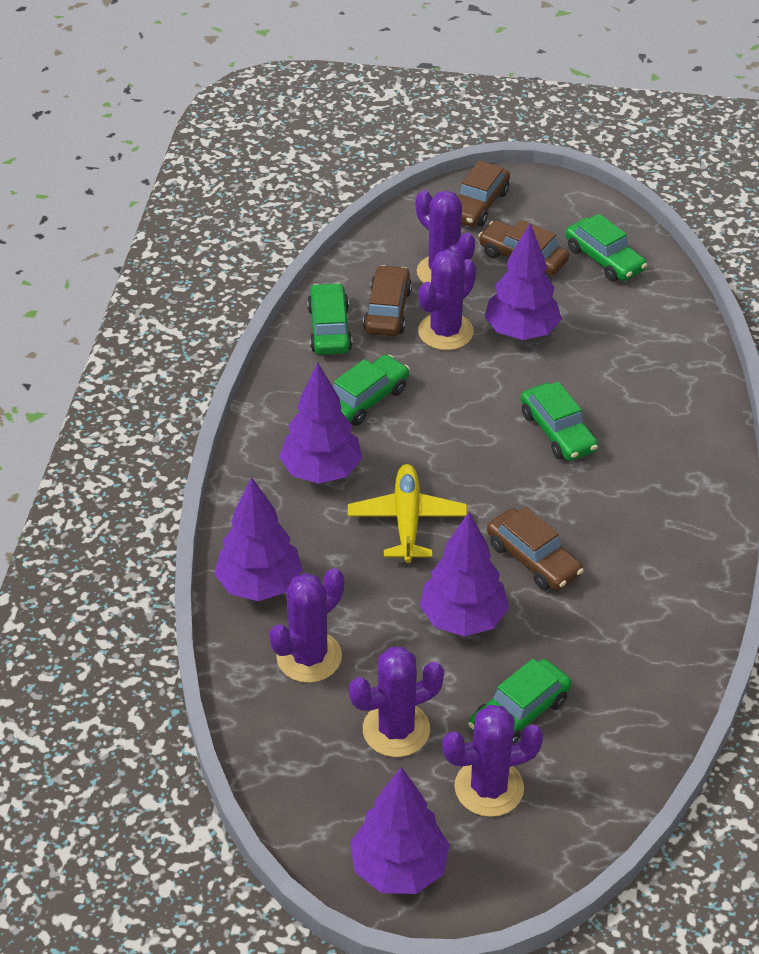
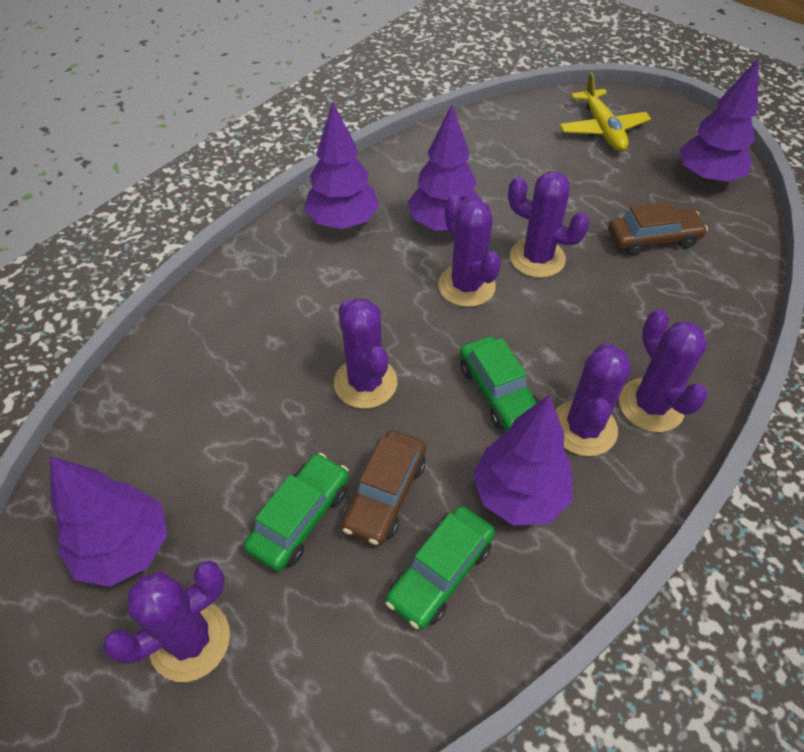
brown car: 4 -> 2
green car: 5 -> 3
purple cactus: 5 -> 6

